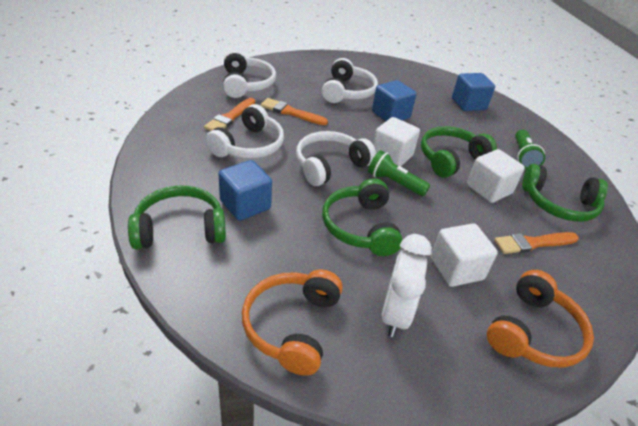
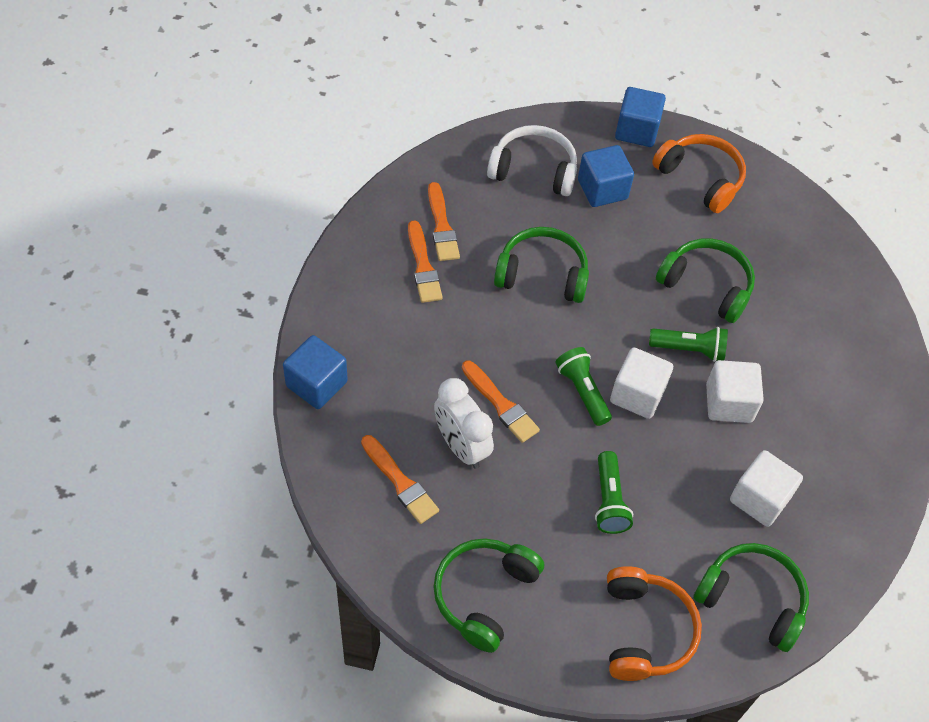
green flashlight: 2 -> 3
orange brush: 3 -> 4
white headphones: 4 -> 1

